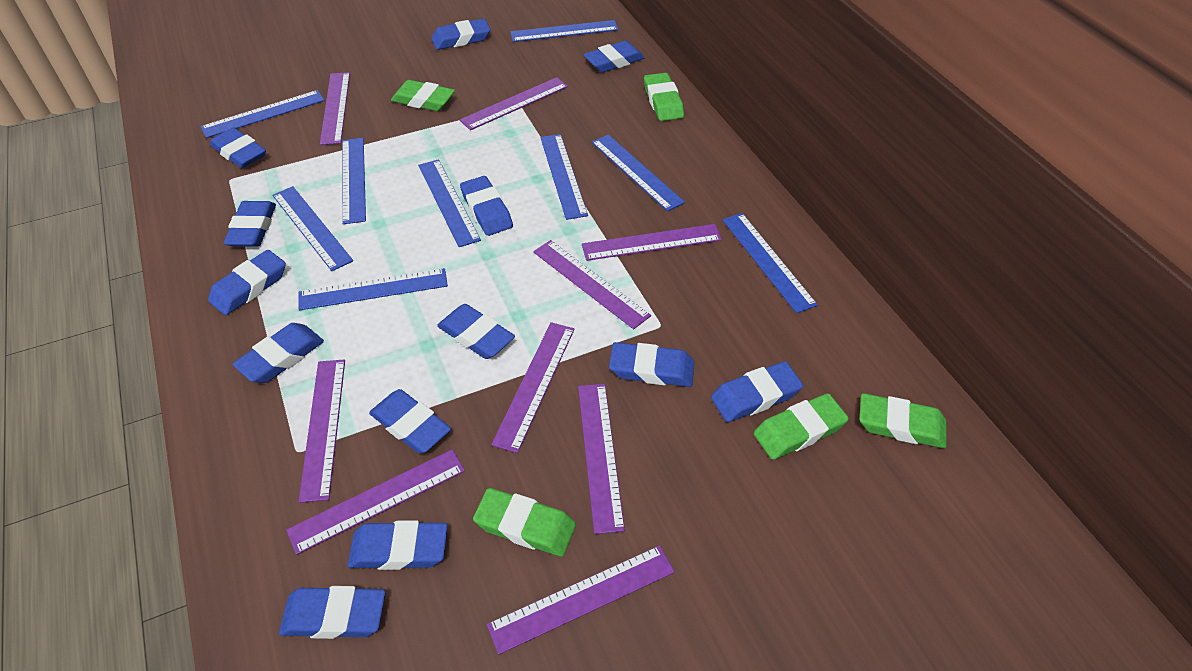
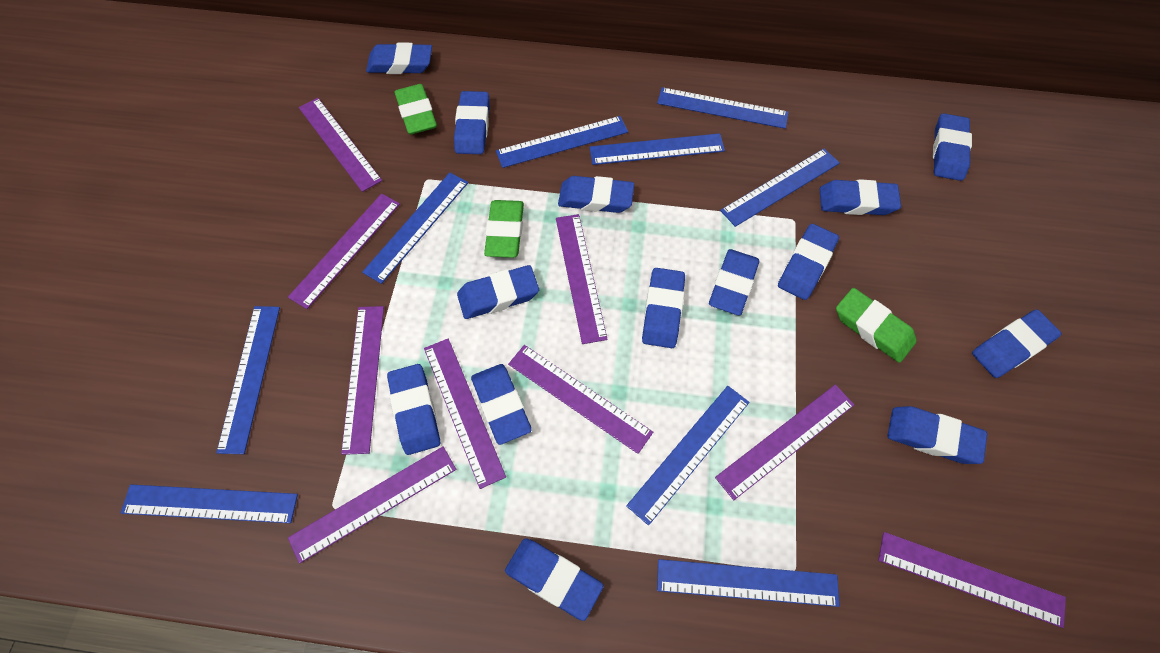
blue eraser: 13 -> 14
green eraser: 5 -> 3

